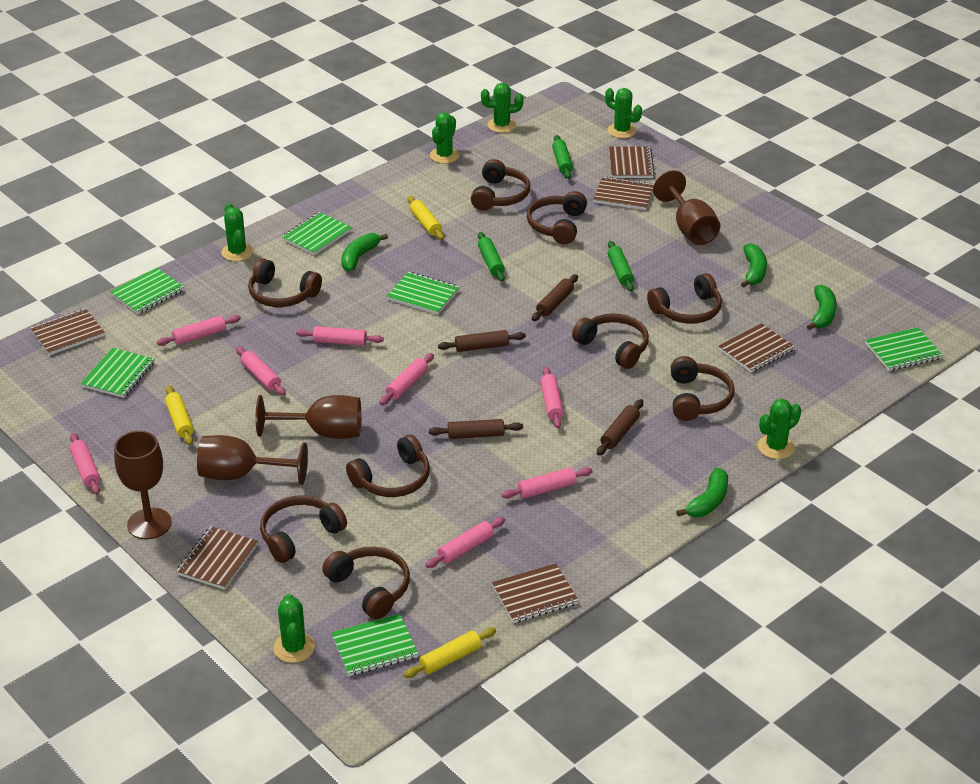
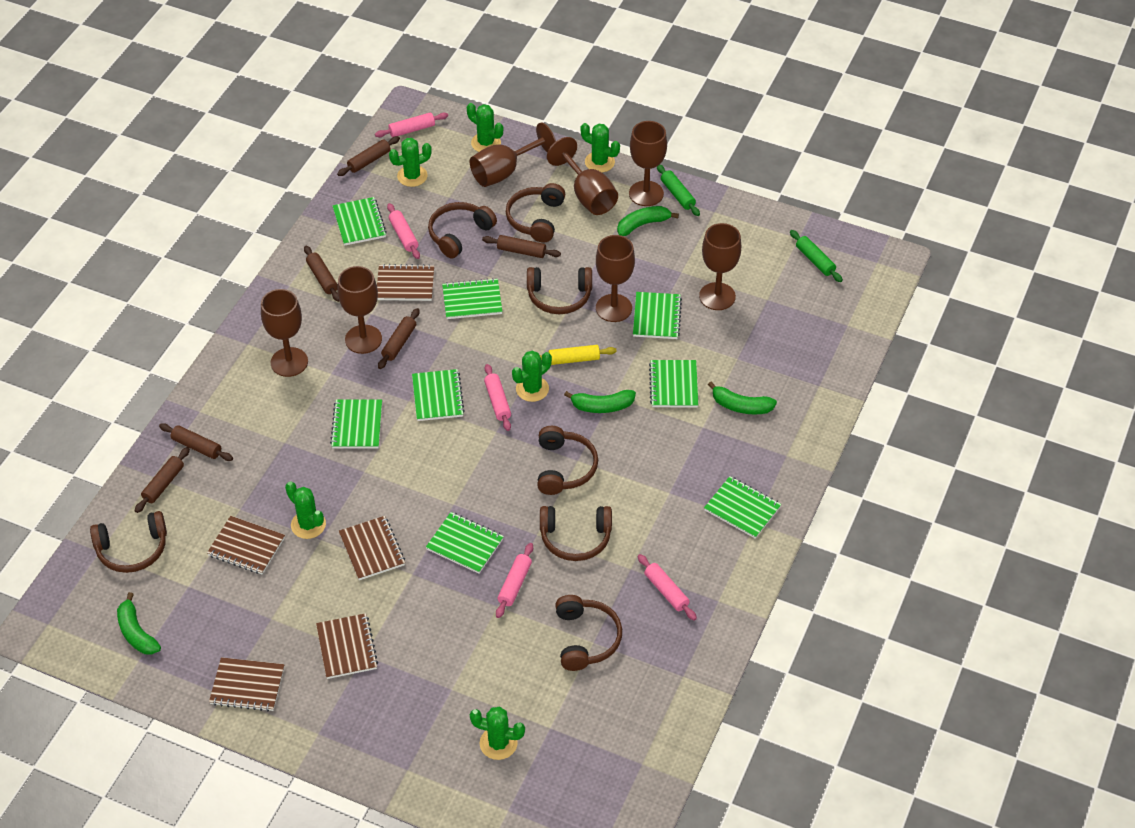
brown goblet: 4 -> 7
brown headphones: 9 -> 7
brown notebook: 6 -> 5
brown rolling pin: 4 -> 6
green notebook: 6 -> 8
green rolling pin: 3 -> 2
pink rolling pin: 8 -> 5
yellow rolling pin: 3 -> 1

